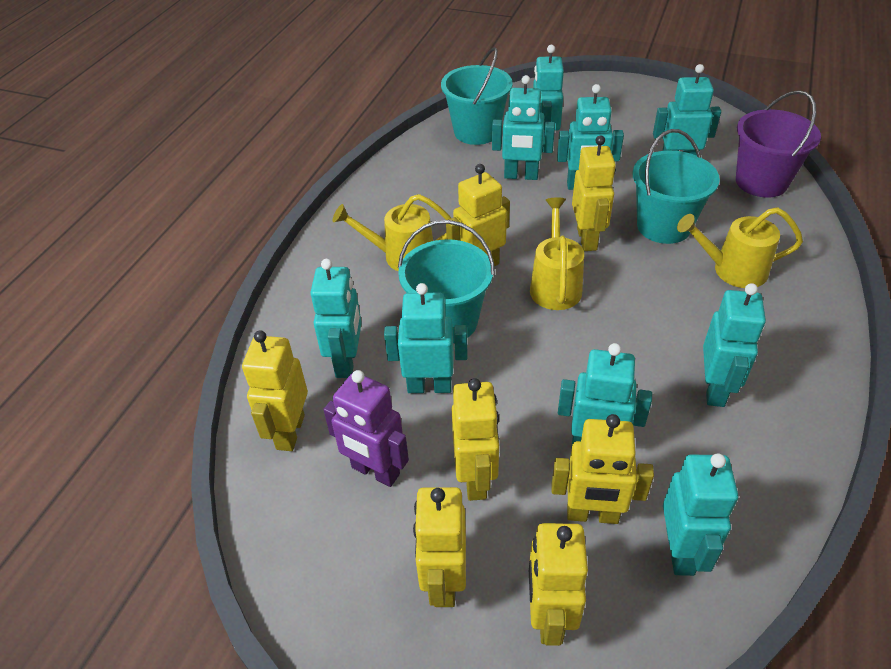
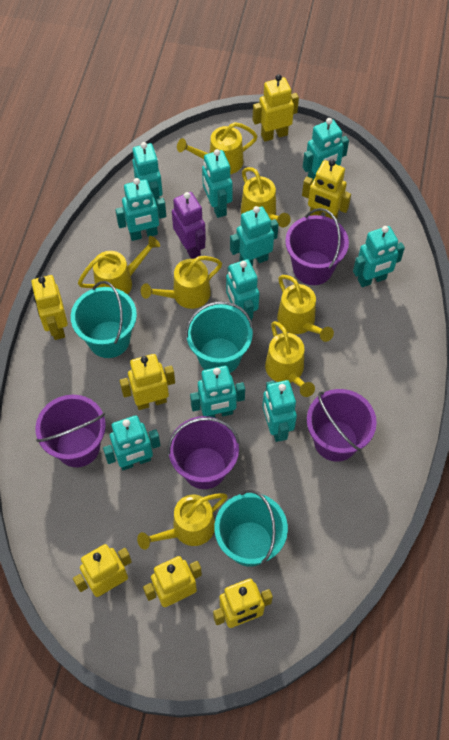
purple bucket: 1 -> 4
turquoise robot: 9 -> 10
yellow watering can: 3 -> 7

